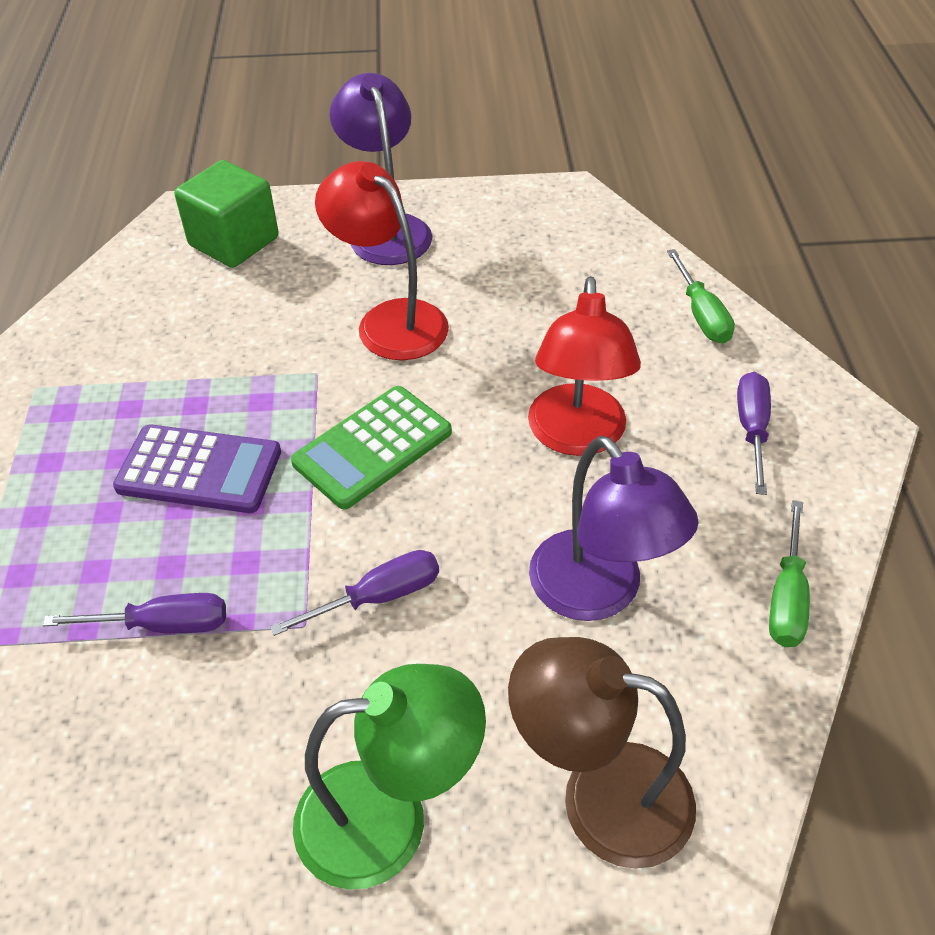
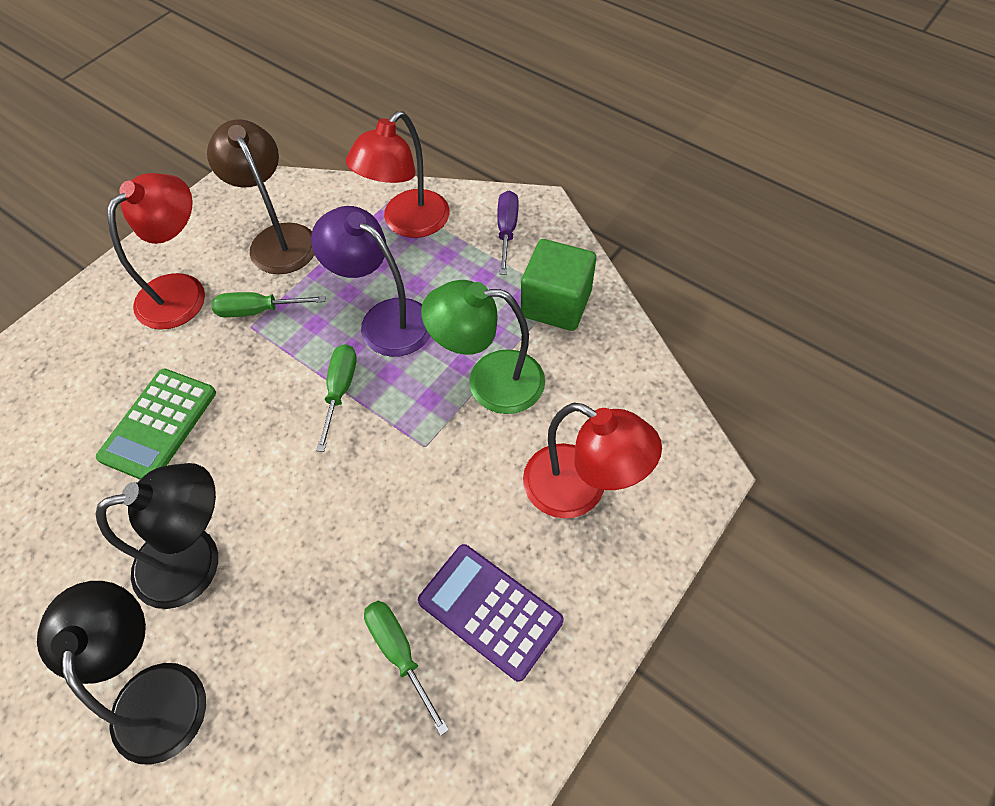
black lamp: 0 -> 2
green screwdriver: 2 -> 3
purple lamp: 2 -> 1
purple screwdriver: 3 -> 1
red lamp: 2 -> 3

